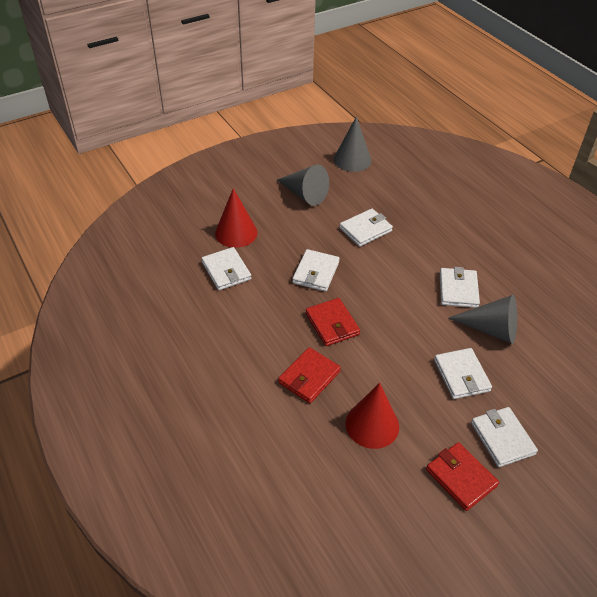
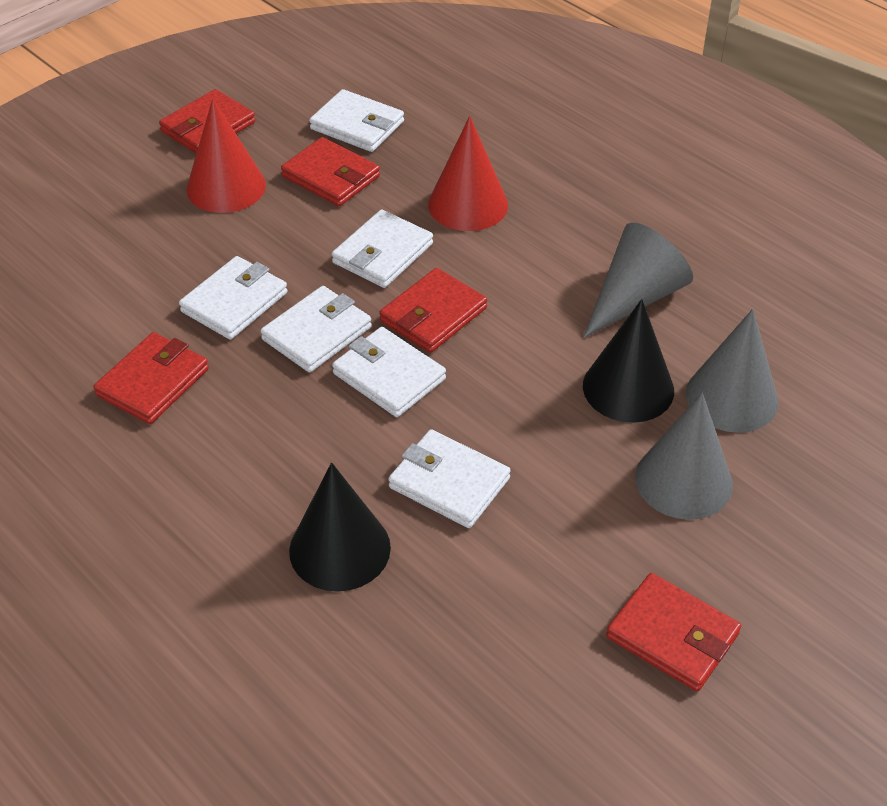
black cone: 0 -> 2
red wallet: 3 -> 5

